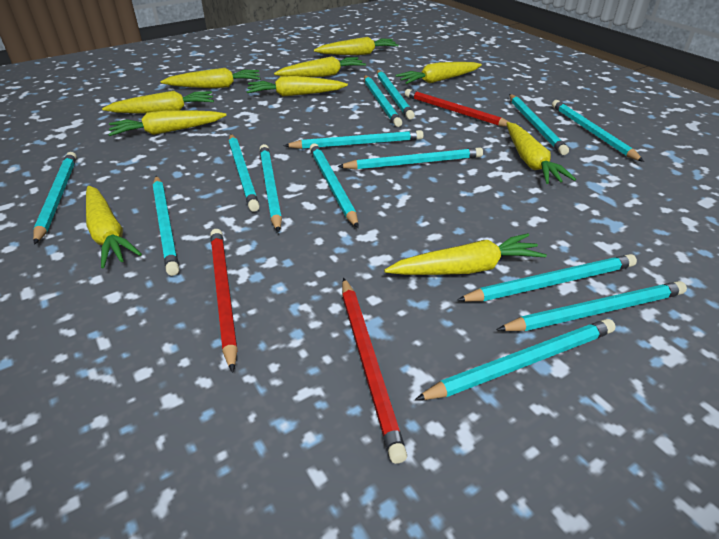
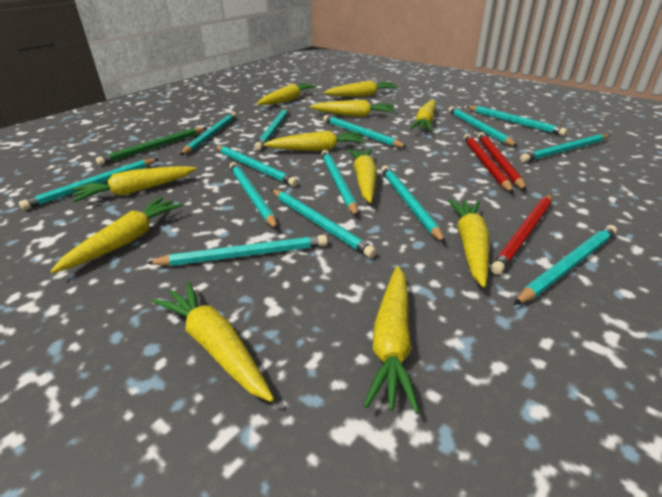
green pencil: 0 -> 1
yellow carrot: 10 -> 11

